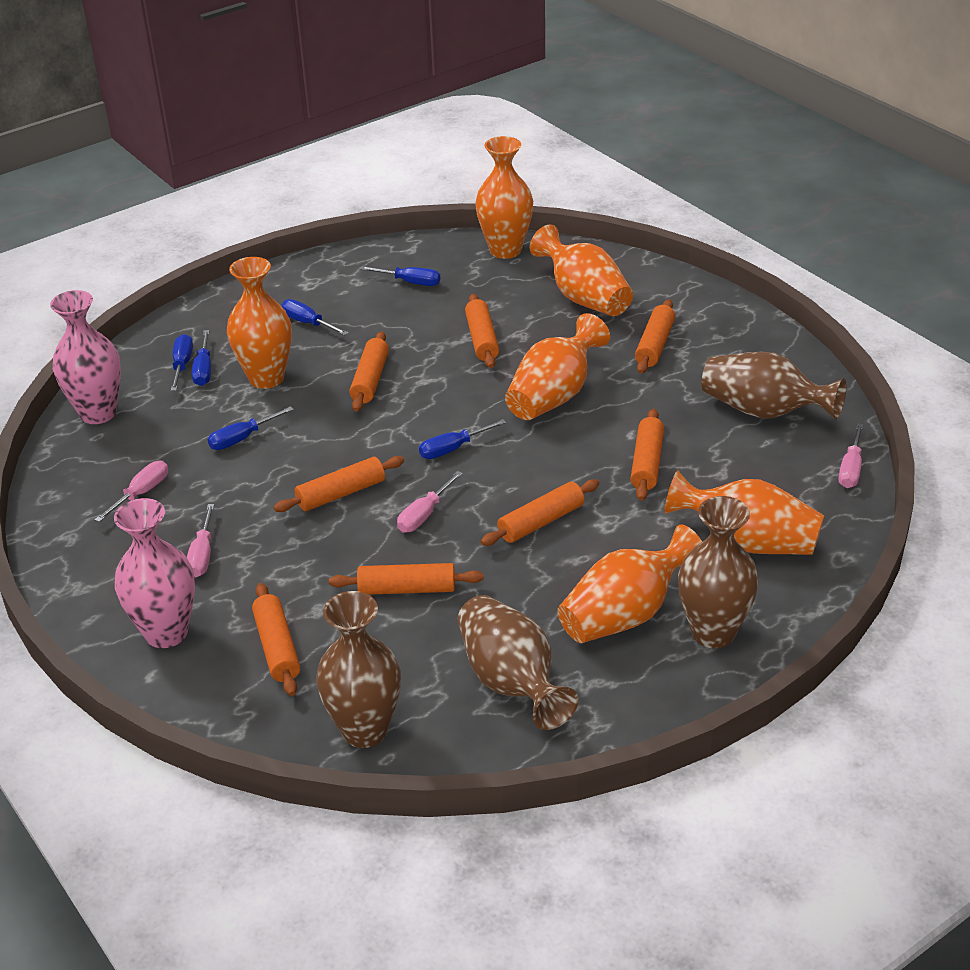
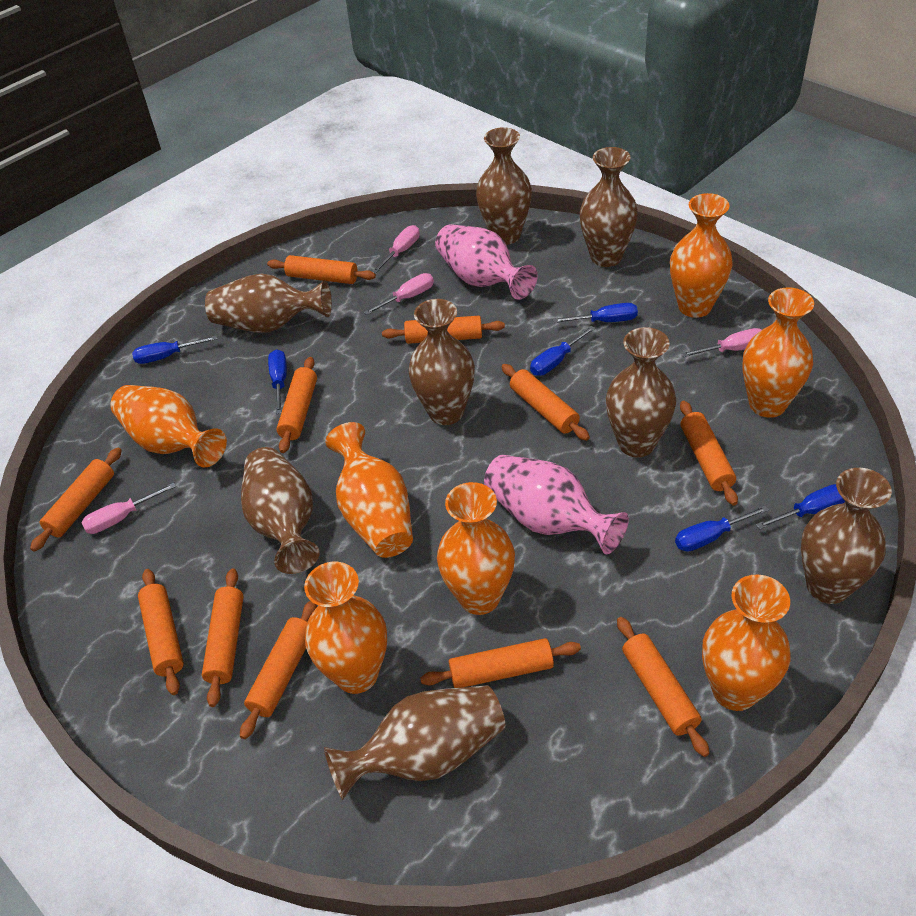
brown vase: 4 -> 8
orange rolling pin: 8 -> 11
orange vase: 6 -> 7

